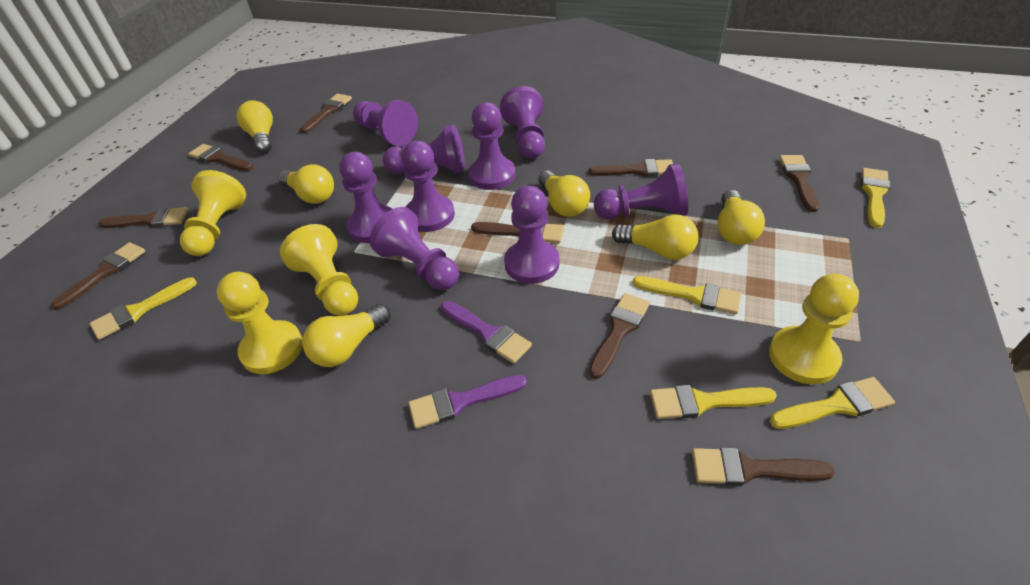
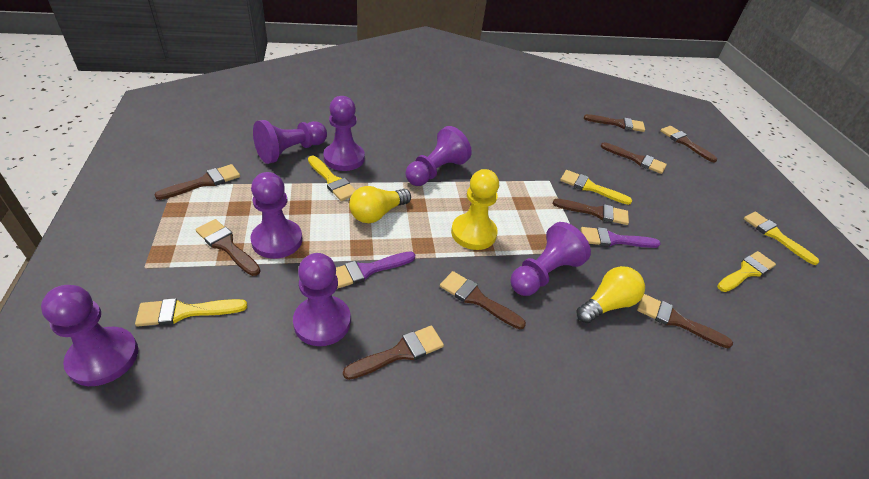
purple pawn: 9 -> 7
yellow light bulb: 6 -> 2
yellow pawn: 4 -> 1

